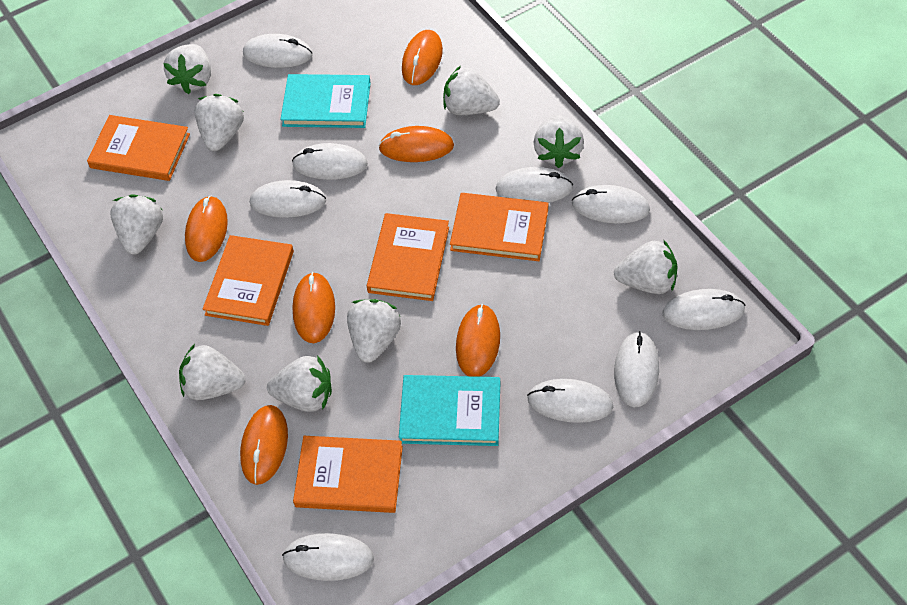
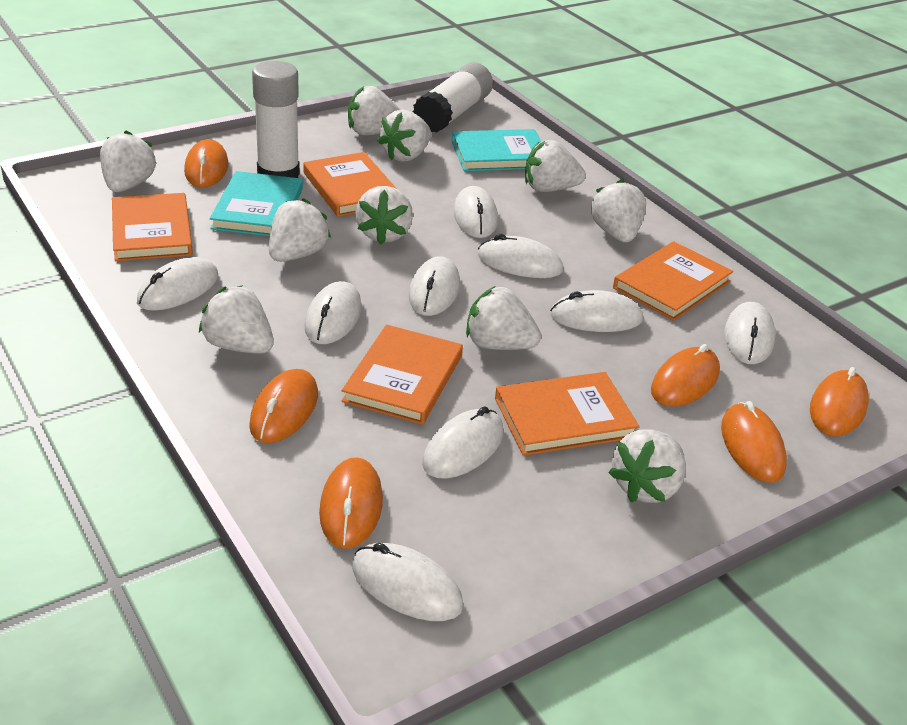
white glue stick: 0 -> 2
white strawberry: 9 -> 10

